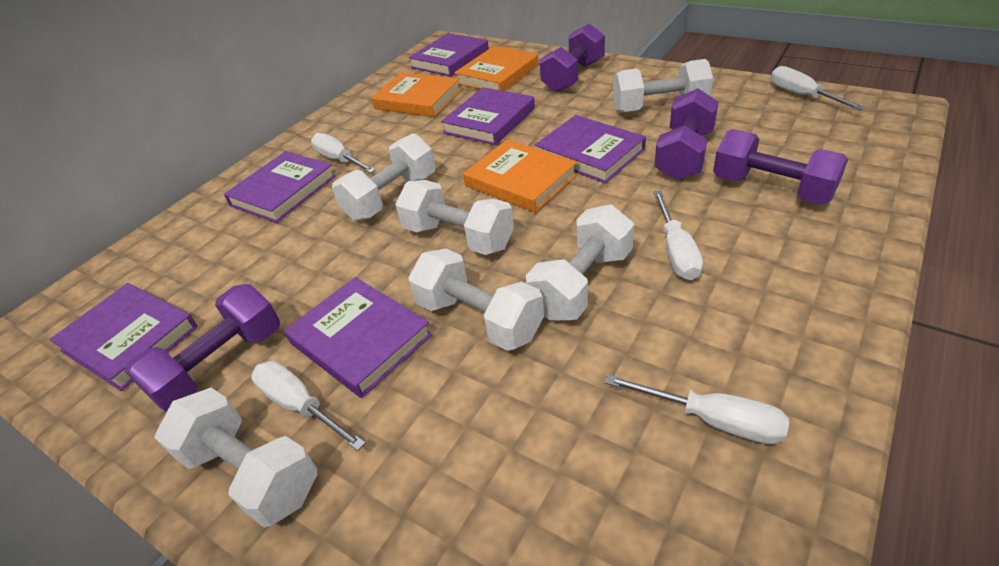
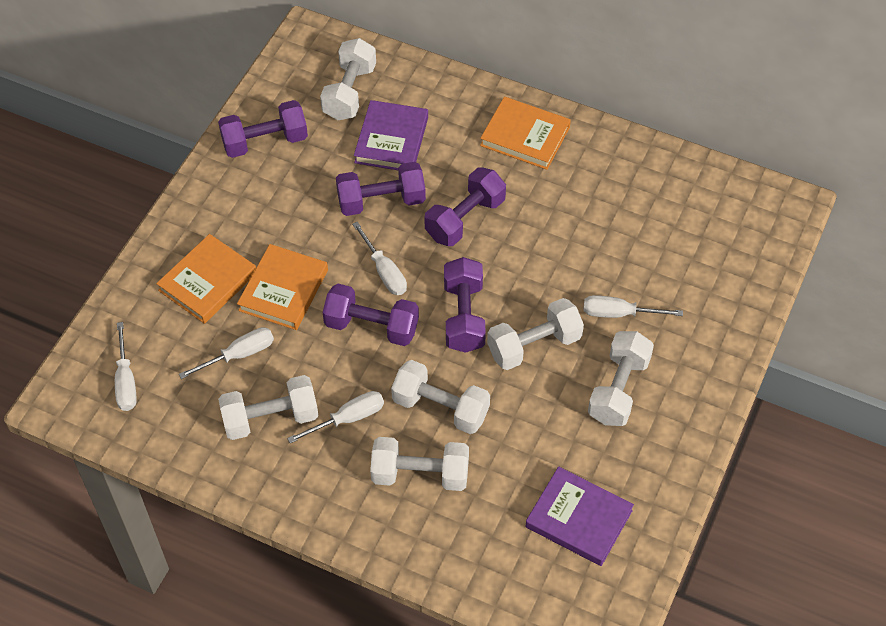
purple book: 6 -> 2
purple dumbbell: 4 -> 5

